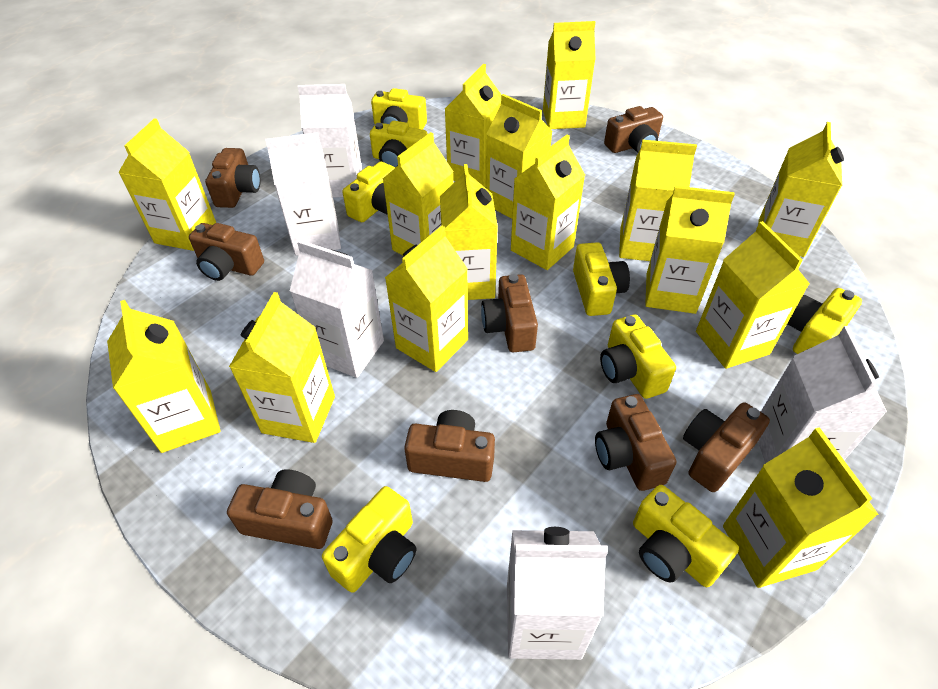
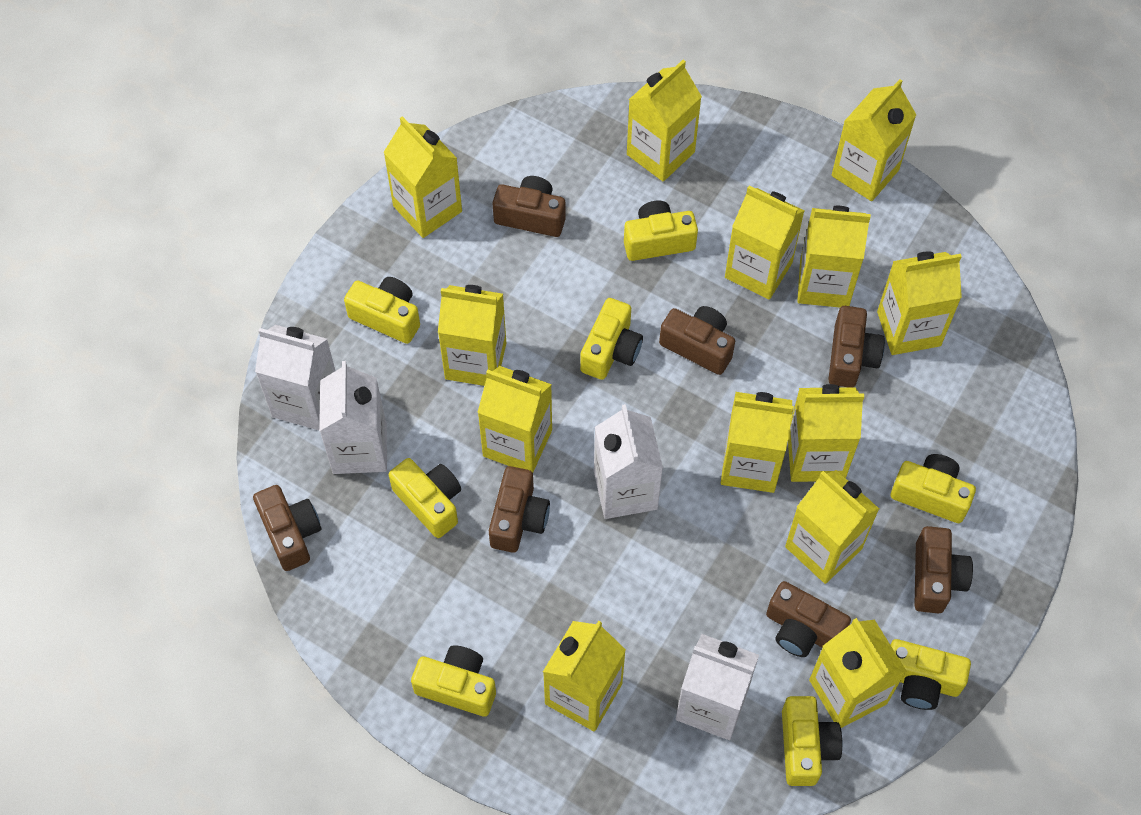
brown camera: 8 -> 7
white carton: 5 -> 4
yellow carton: 15 -> 13

